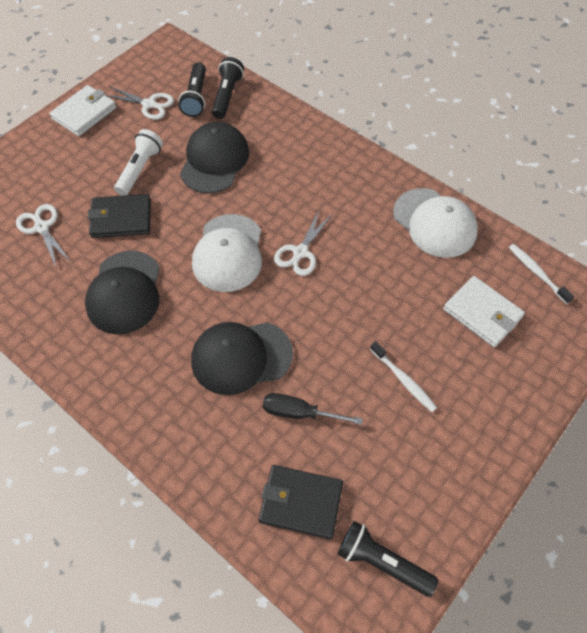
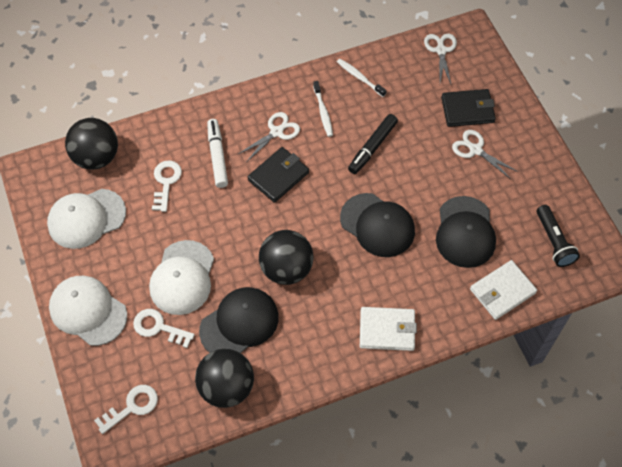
black ball: 0 -> 3
black flashlight: 3 -> 1
black marker: 0 -> 1
black screwdriver: 1 -> 0
white cap: 2 -> 3
white flashlight: 1 -> 0
white key: 0 -> 3
white marker: 0 -> 1

